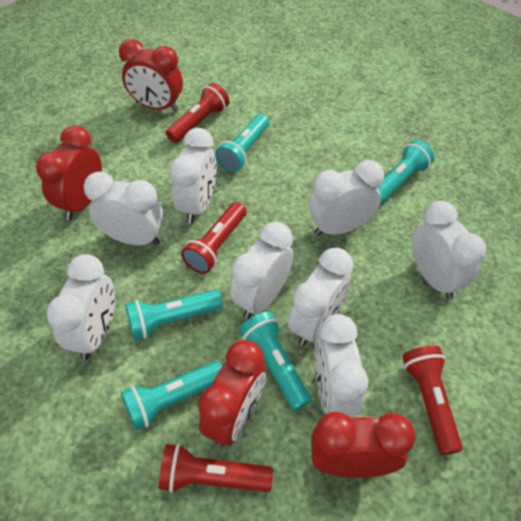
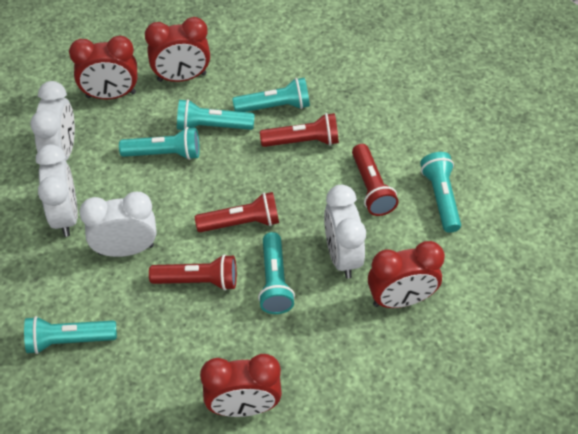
turquoise flashlight: 5 -> 6
white clock: 8 -> 4

